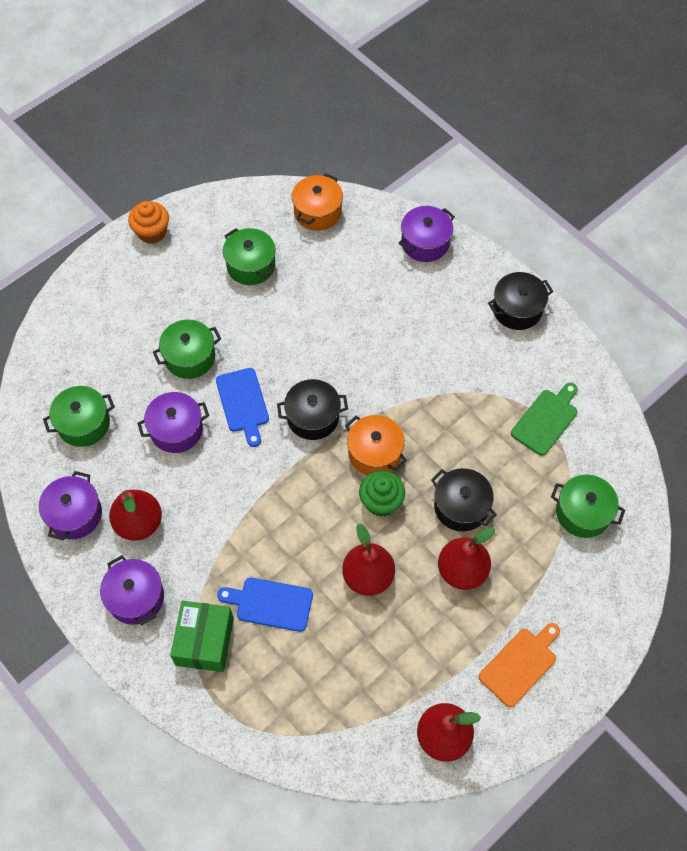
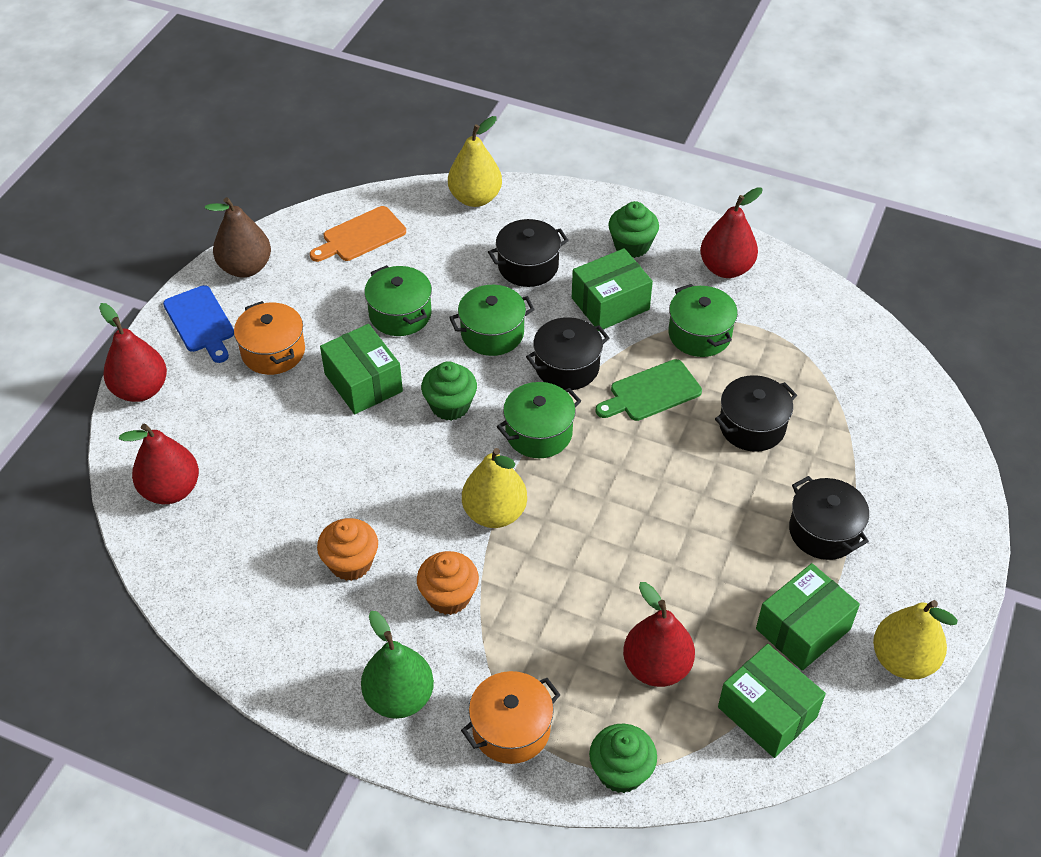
black pot: 3 -> 4
blue cutting board: 2 -> 1
brown pear: 0 -> 1
green box: 1 -> 4
green cupcake: 1 -> 3
green pear: 0 -> 1
orange cupcake: 1 -> 2
purple pot: 4 -> 0
yellow pear: 0 -> 3

